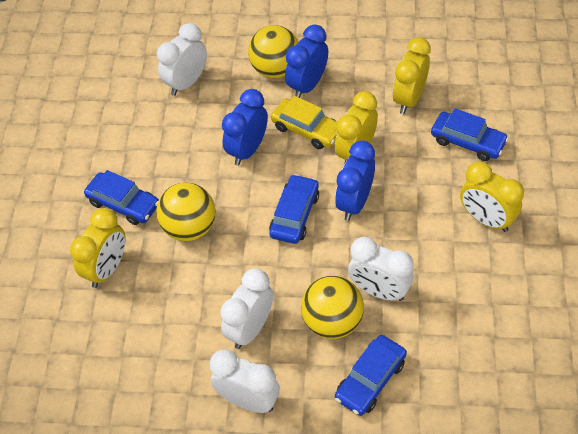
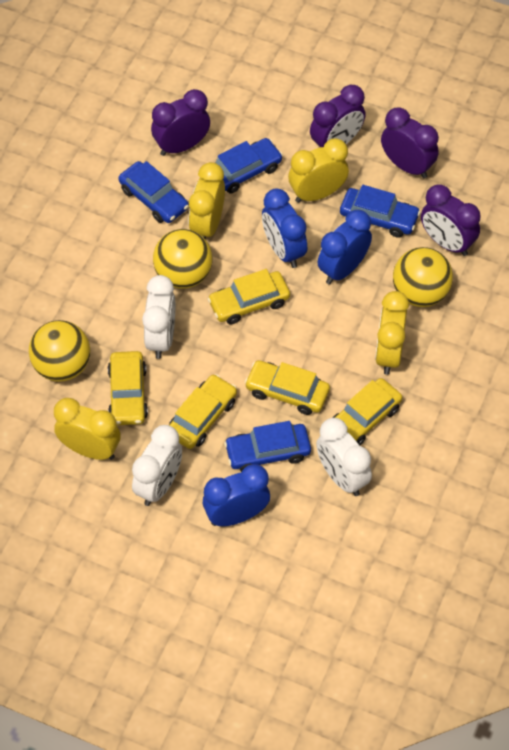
purple clock: 0 -> 4
white clock: 4 -> 3
yellow car: 1 -> 5

